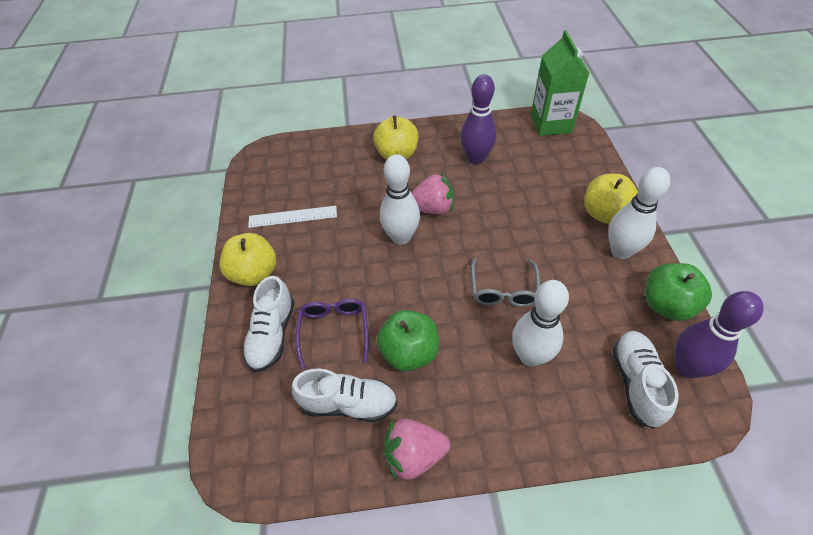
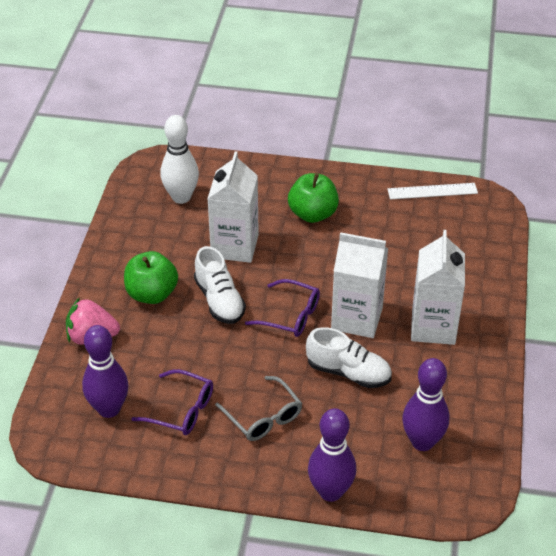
green carton: 1 -> 0
pink strawberry: 2 -> 1
purple bowling pin: 2 -> 3
purple glasses: 1 -> 2
white bowling pin: 3 -> 1
white carton: 0 -> 3
white shoe: 3 -> 2
yellow apple: 3 -> 0

